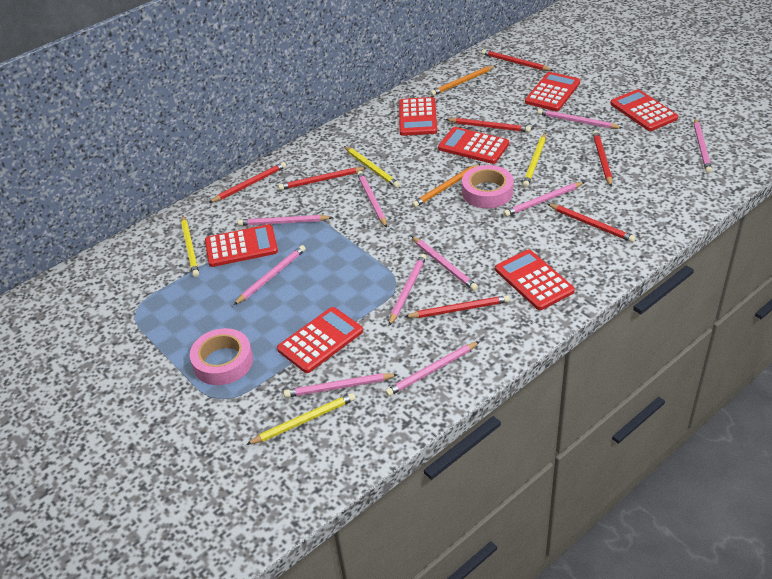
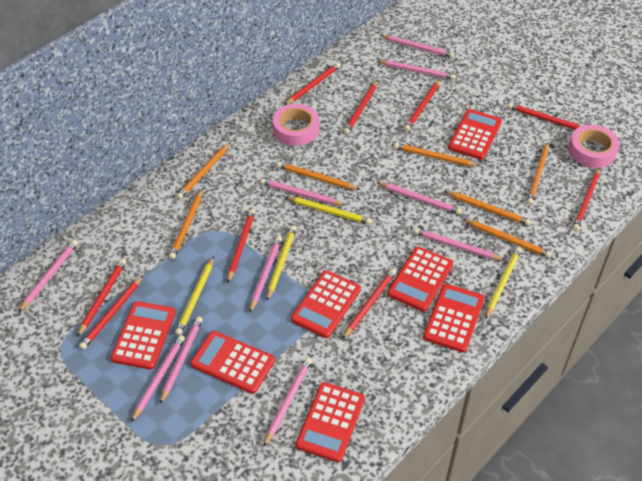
orange pencil: 2 -> 7
red pencil: 7 -> 9

